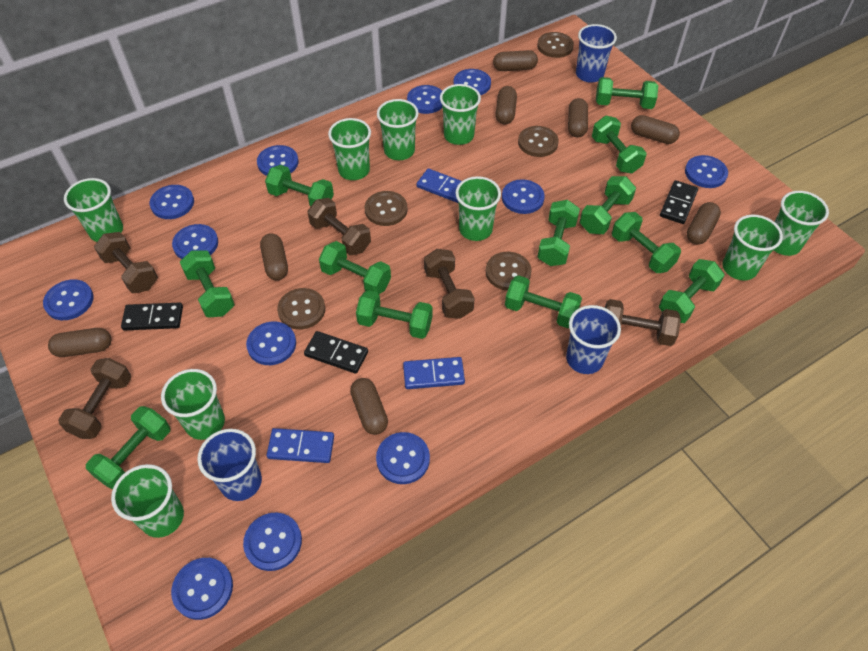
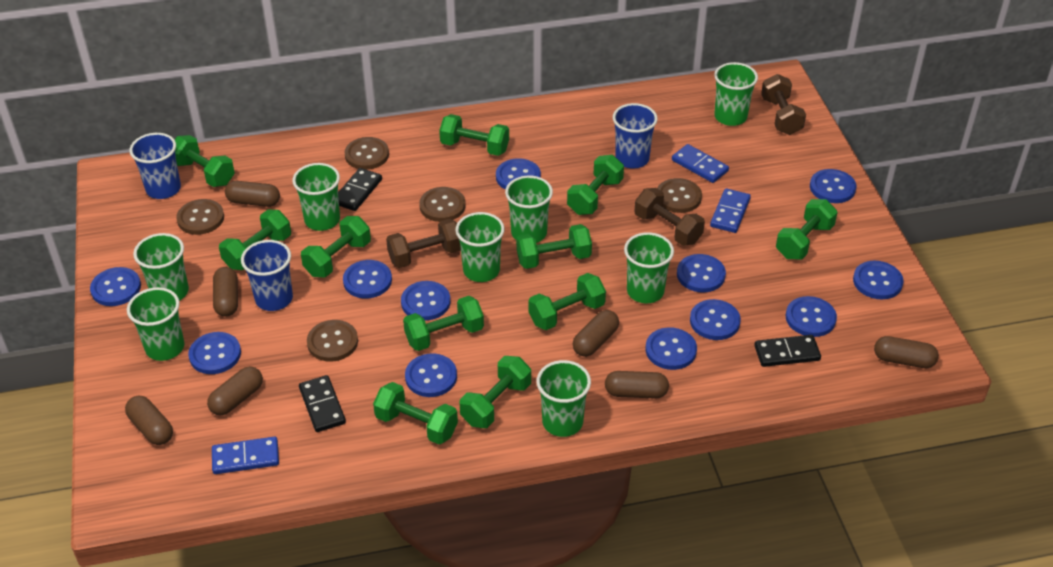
brown capsule: 8 -> 7
brown dumbbell: 5 -> 3
green cup: 9 -> 8
green dumbbell: 12 -> 11

